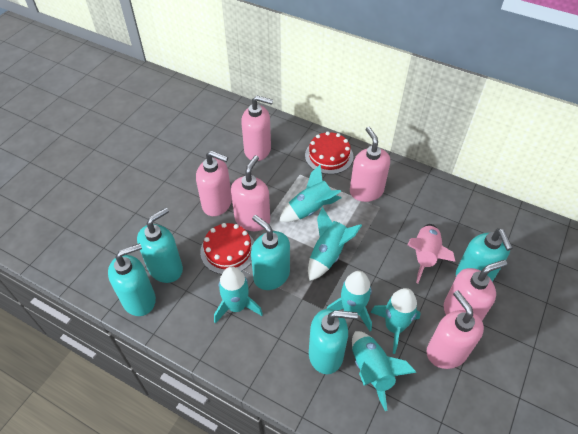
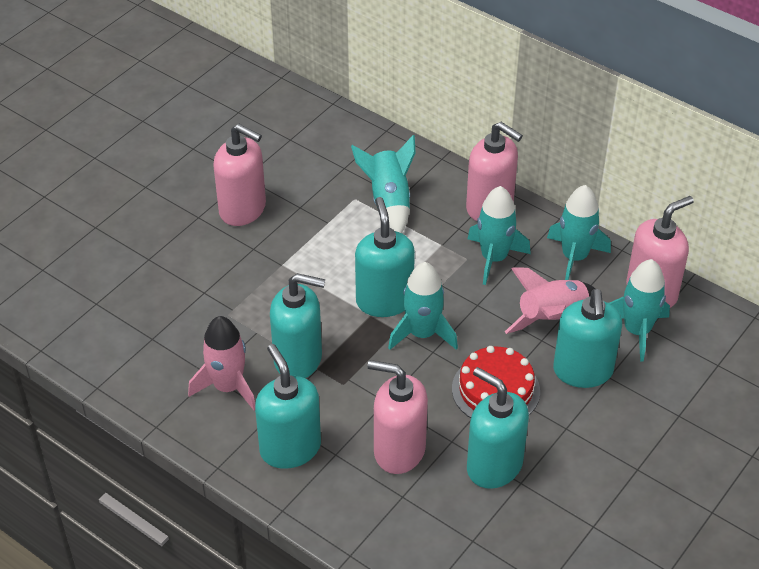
pink rocket: 1 -> 2
pink soap dispenser: 6 -> 4
red cake: 2 -> 1
turquoise rocket: 6 -> 5

